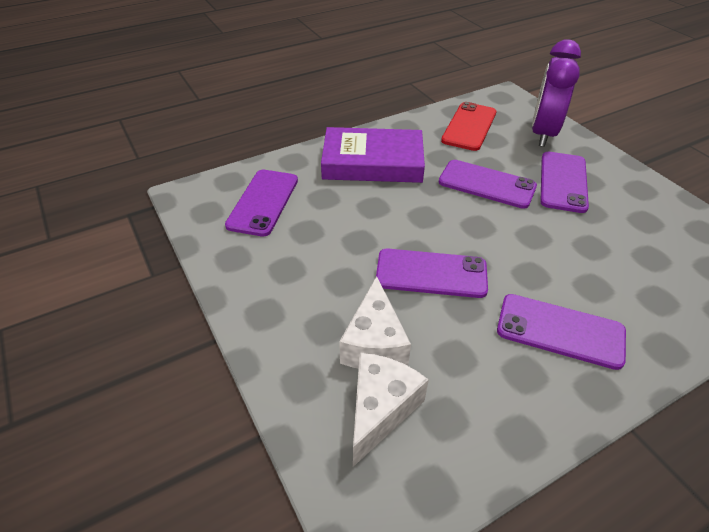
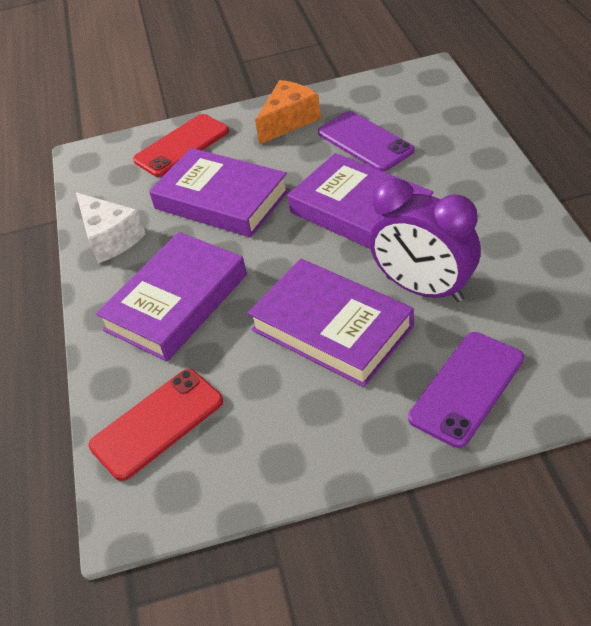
orange cheese: 0 -> 1
purple book: 1 -> 4
purple phone: 5 -> 2
red phone: 1 -> 2
white cheese: 2 -> 1

